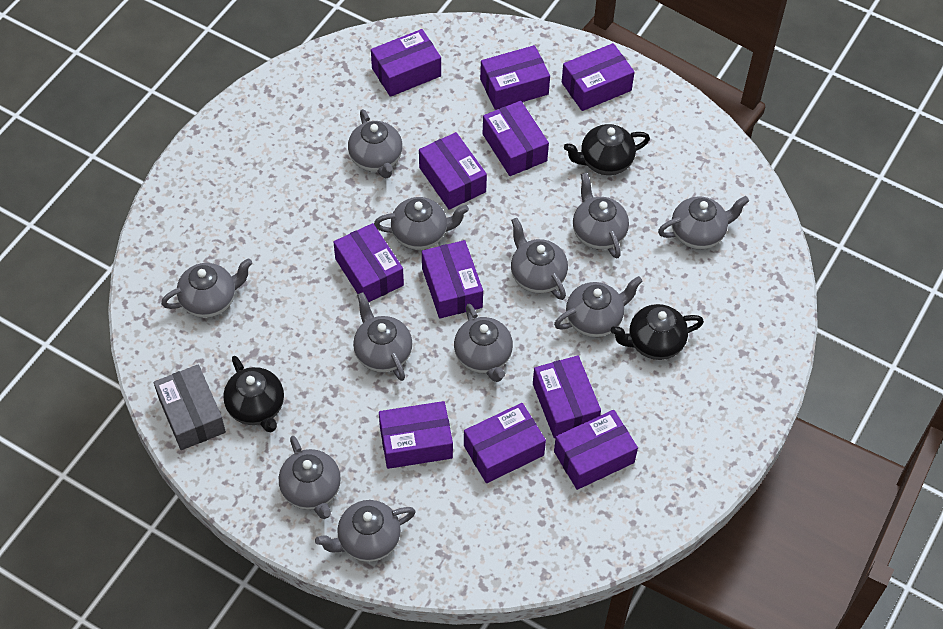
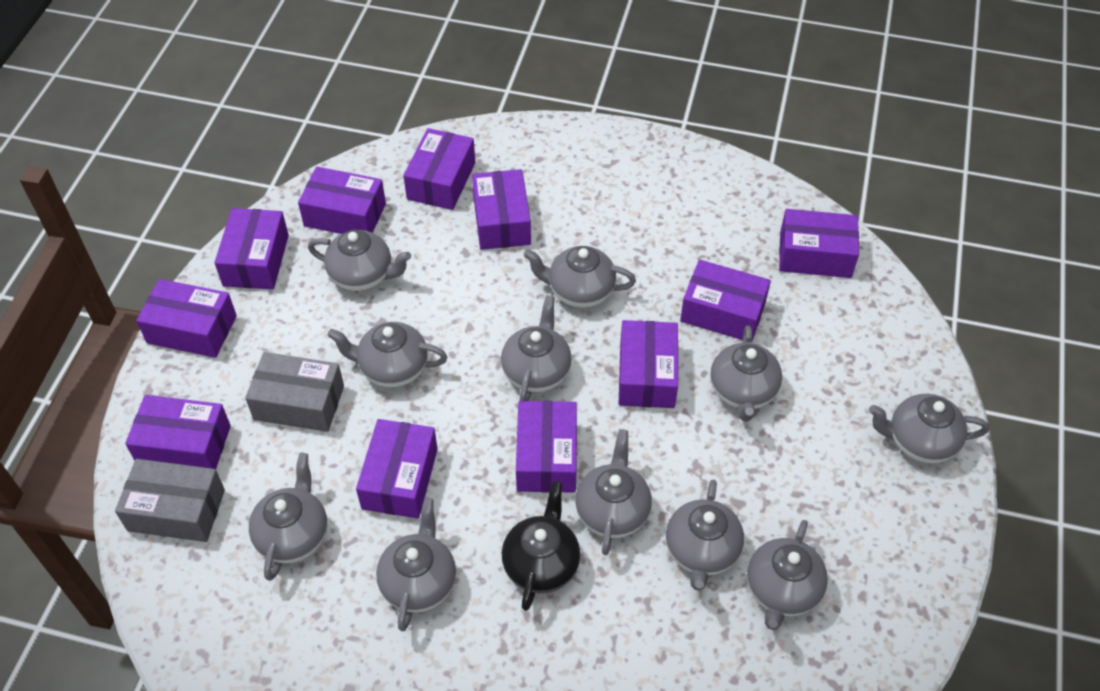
black teapot: 3 -> 1
grey box: 1 -> 2

